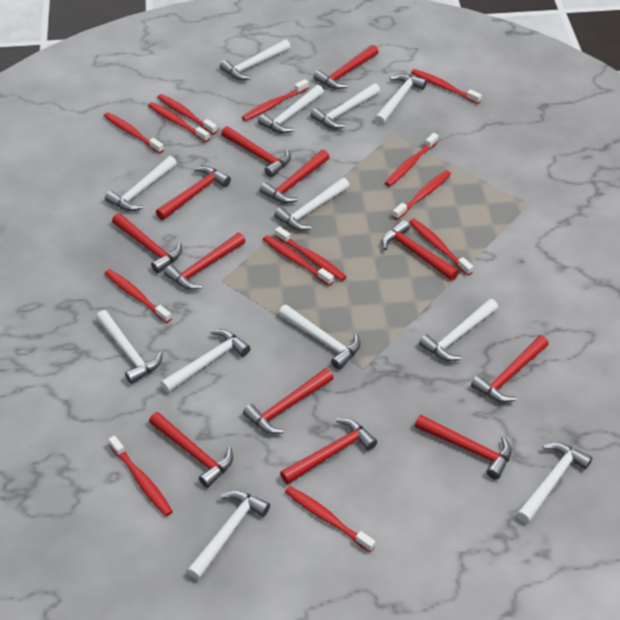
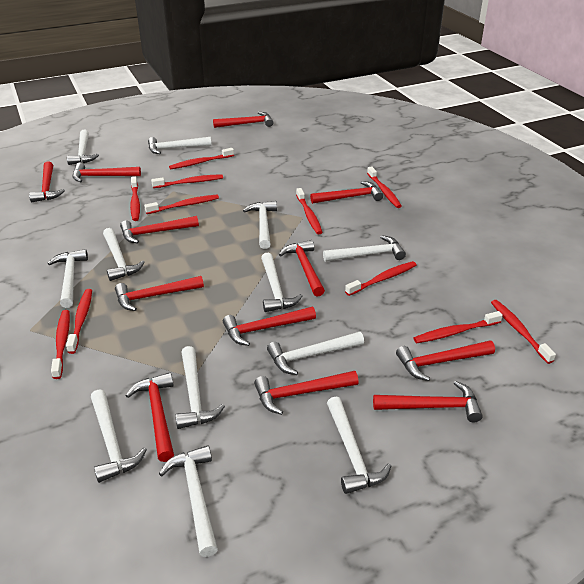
red toothbrush: 13 -> 11

